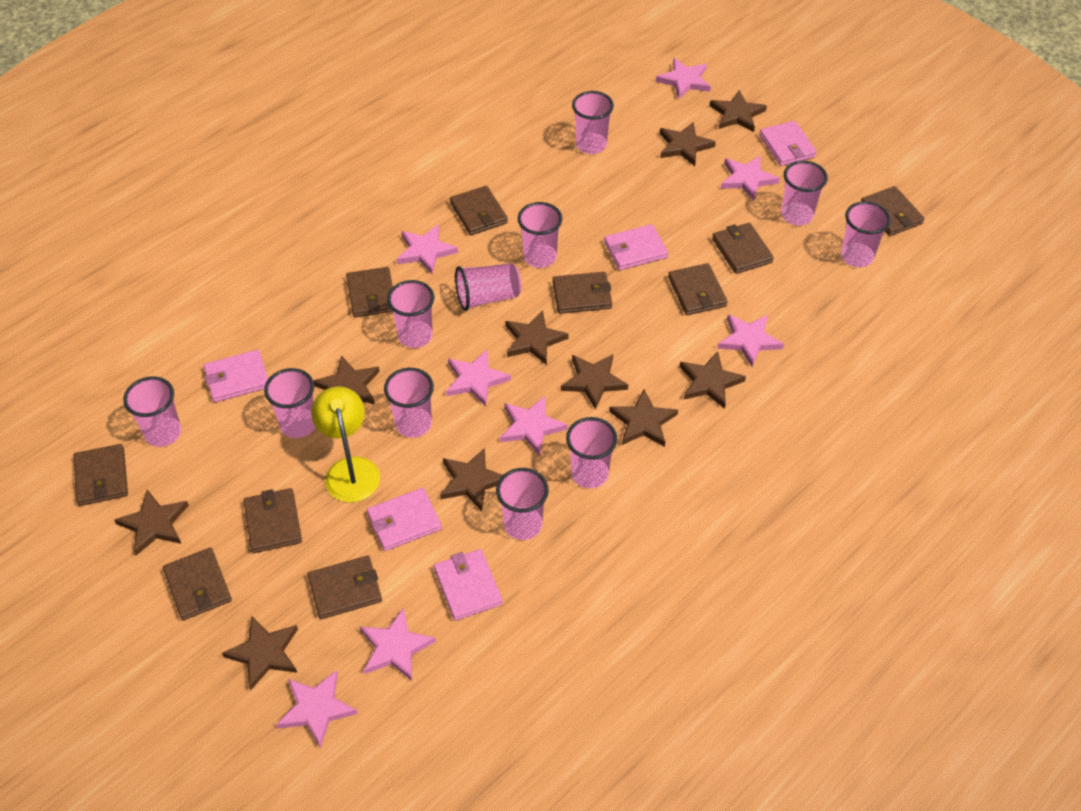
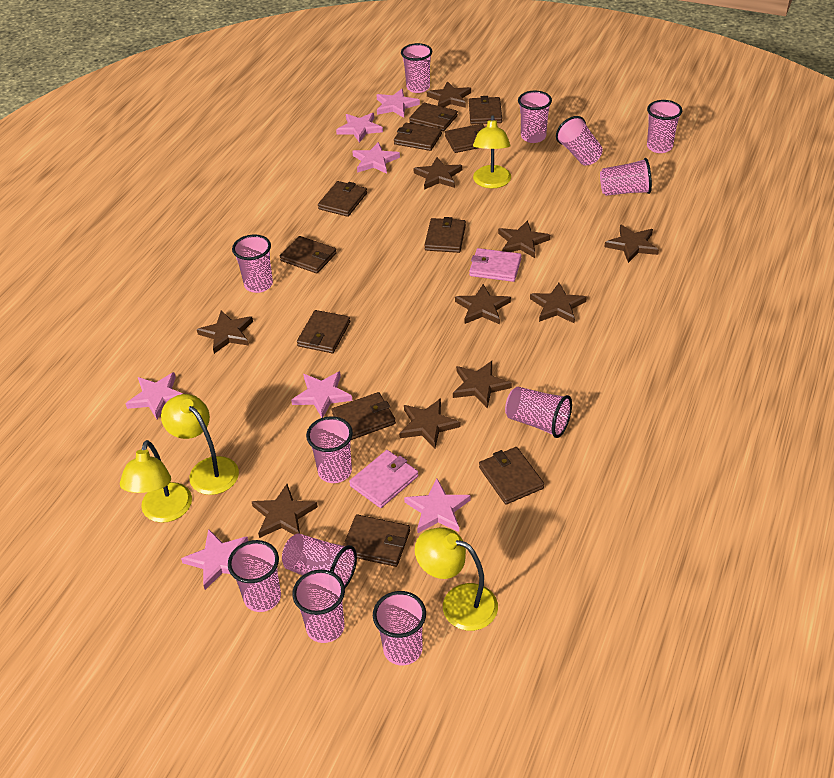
brown wallet: 10 -> 11
pink cup: 11 -> 12
pink star: 8 -> 7
pink wallet: 5 -> 2
yellow lamp: 1 -> 4

